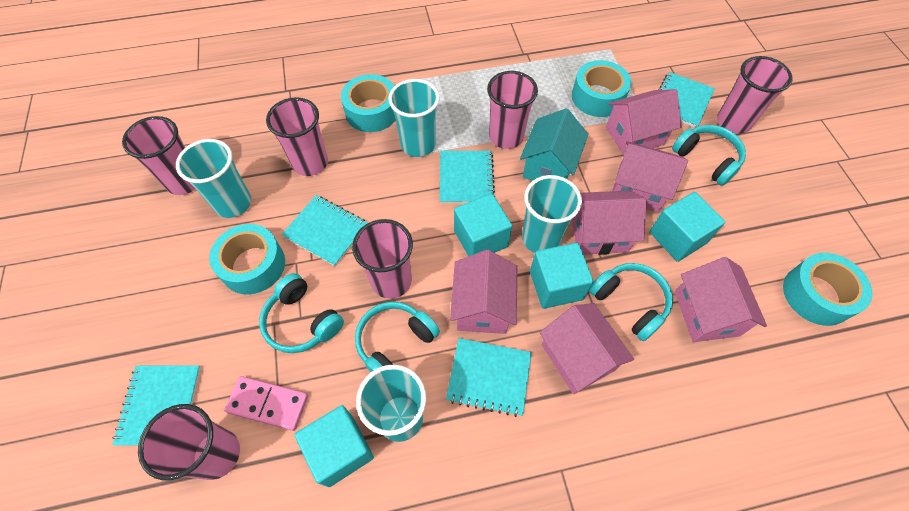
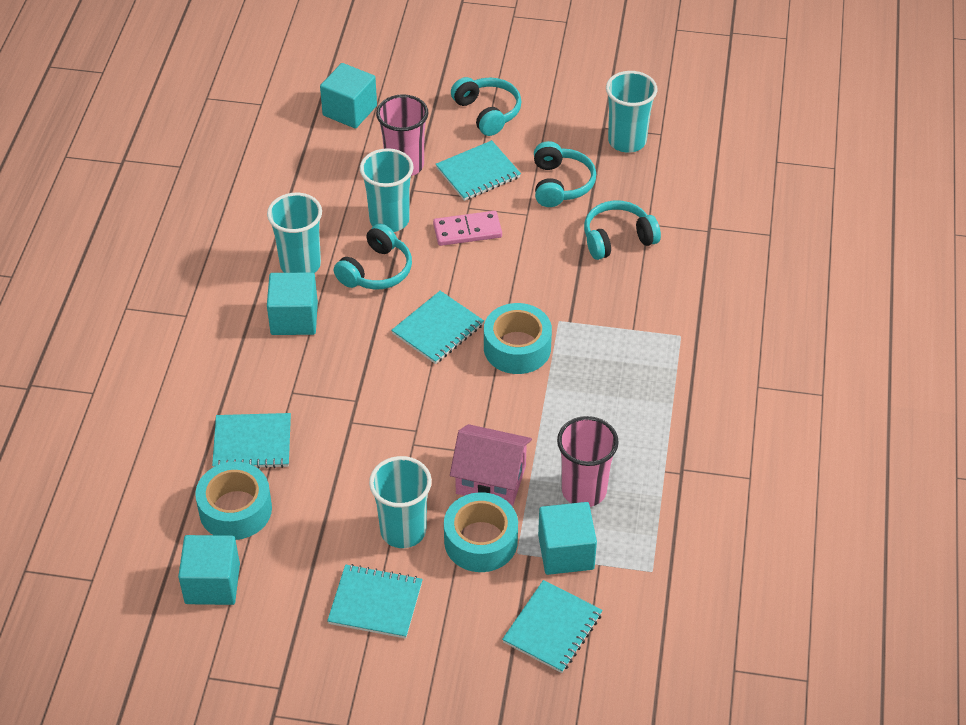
pink cup: 6 -> 2
pink house: 6 -> 1
turquoise house: 1 -> 0
turquoise tape: 4 -> 3

